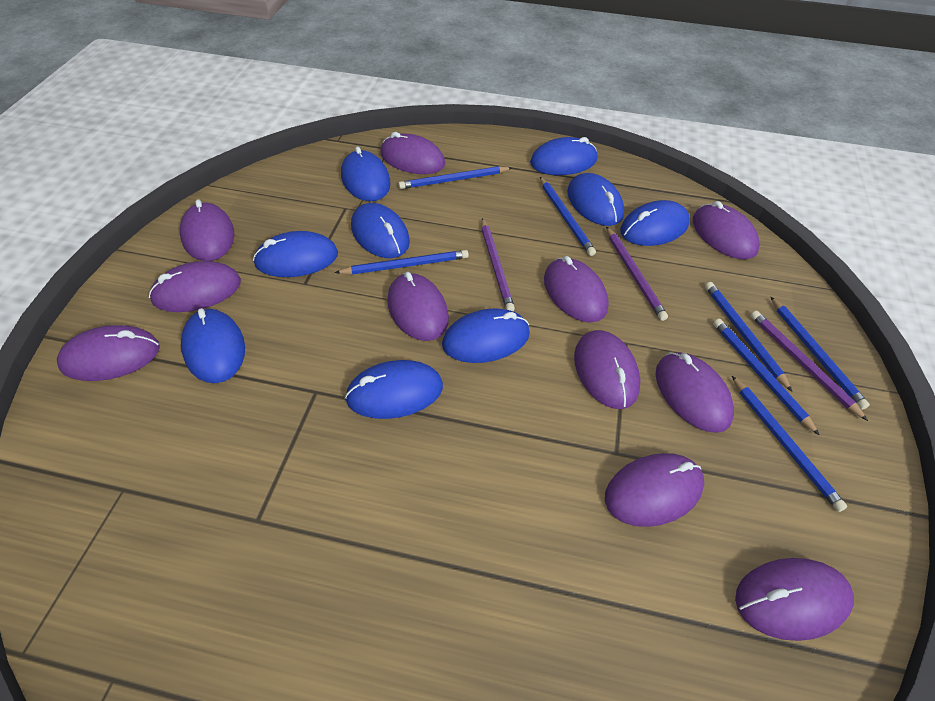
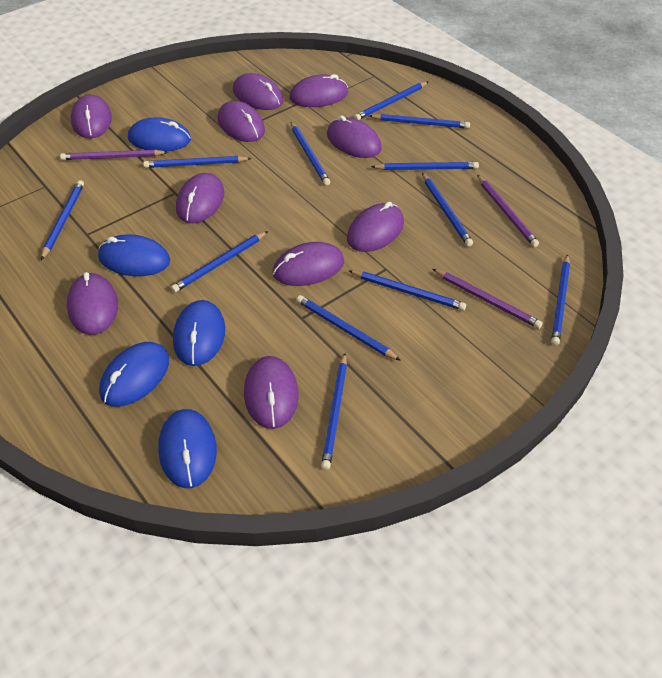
blue mouse: 9 -> 5
blue pencil: 7 -> 12
purple mouse: 11 -> 10

